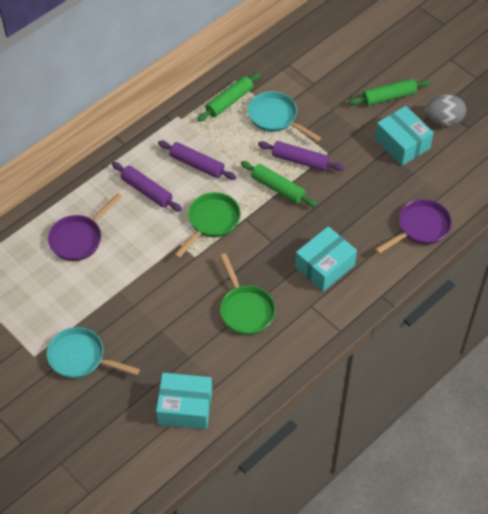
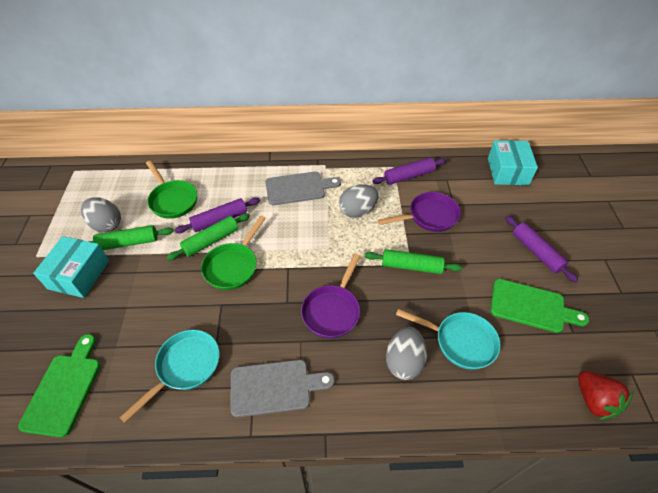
green cutting board: 0 -> 2
grey cutting board: 0 -> 2
grey egg: 1 -> 3
red strawberry: 0 -> 1
turquoise box: 3 -> 2

